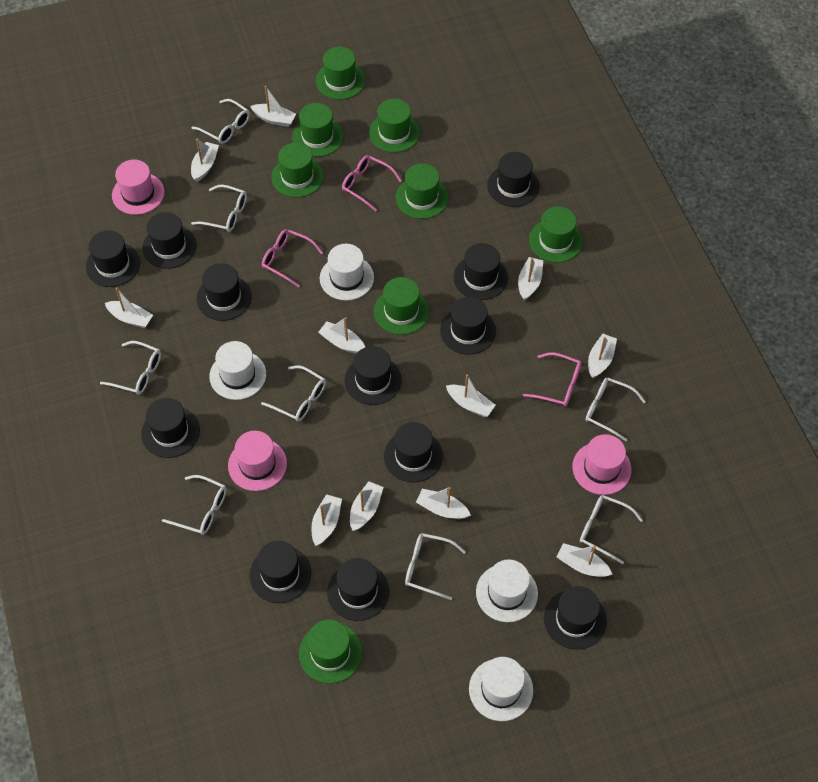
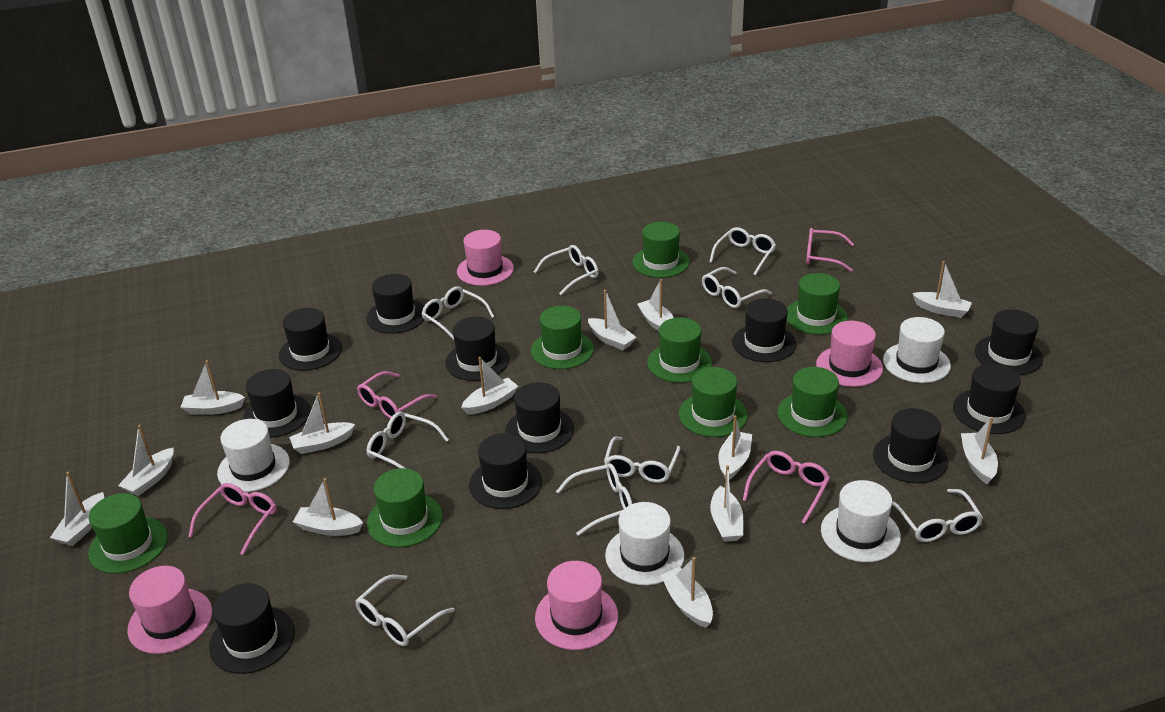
black hat: 12 -> 11
pink glasses: 3 -> 4
pink hat: 3 -> 4
white boat: 11 -> 13
white glasses: 8 -> 9

